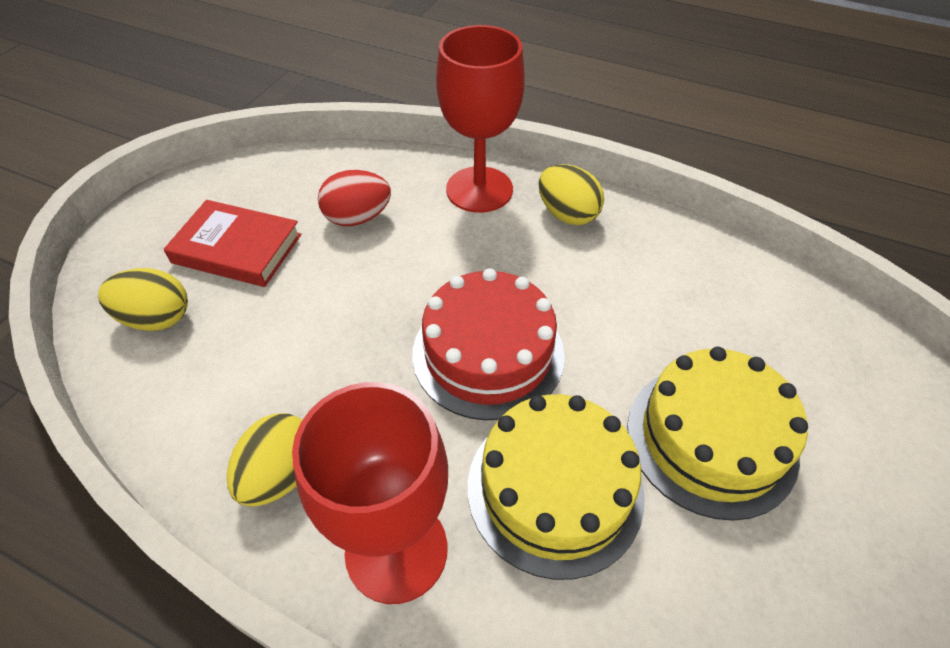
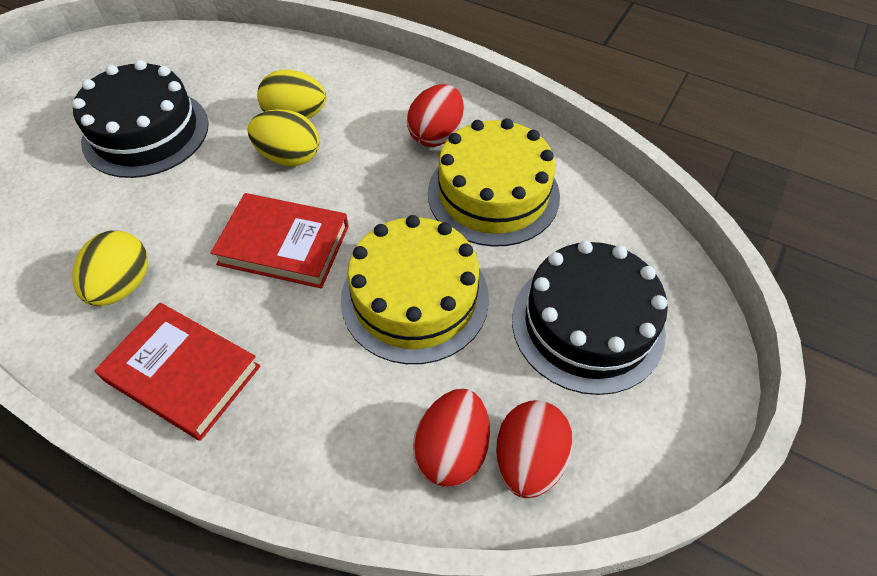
black cake: 0 -> 2
red book: 1 -> 2
red cake: 1 -> 0
red egg: 1 -> 3
red goblet: 2 -> 0

